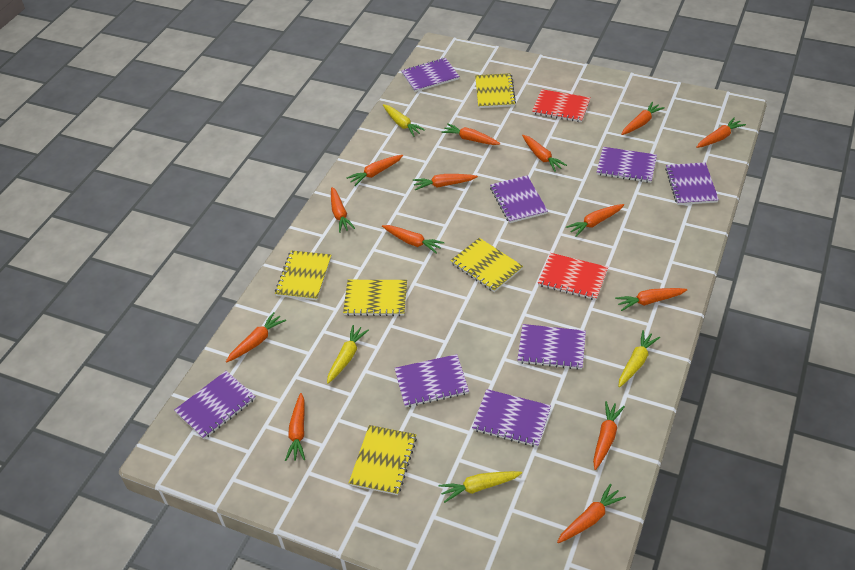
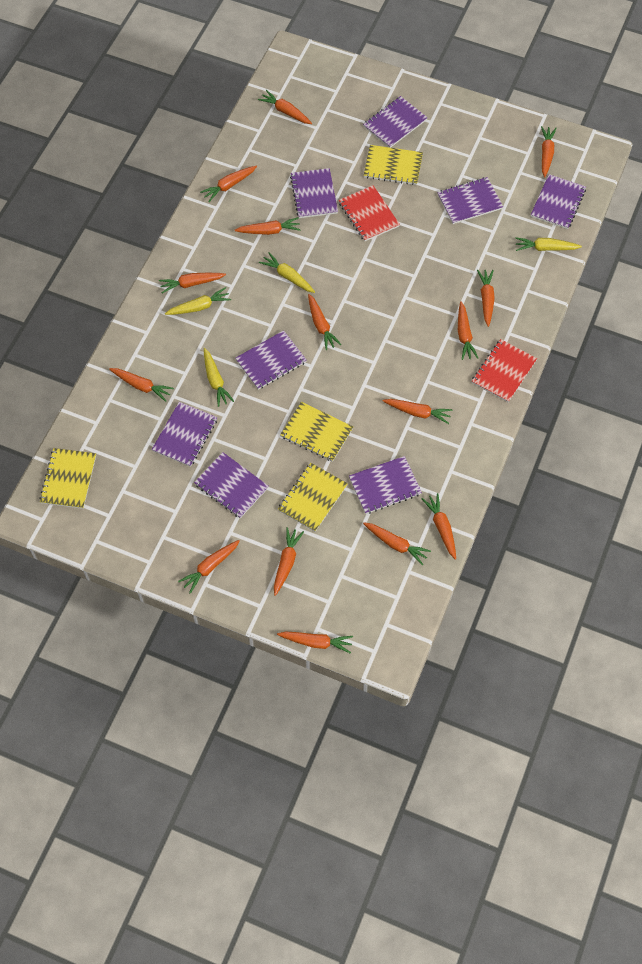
orange carrot: 14 -> 15
yellow notebook: 5 -> 4

